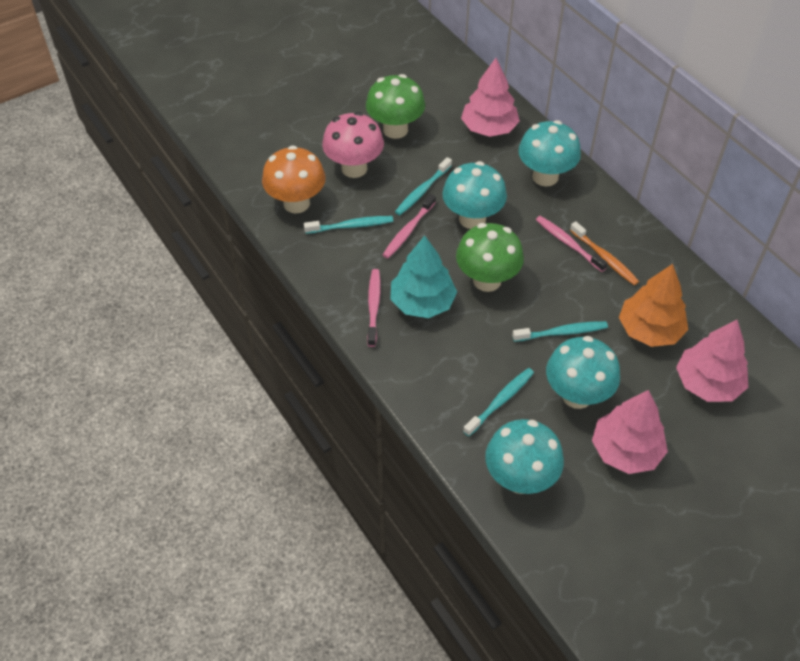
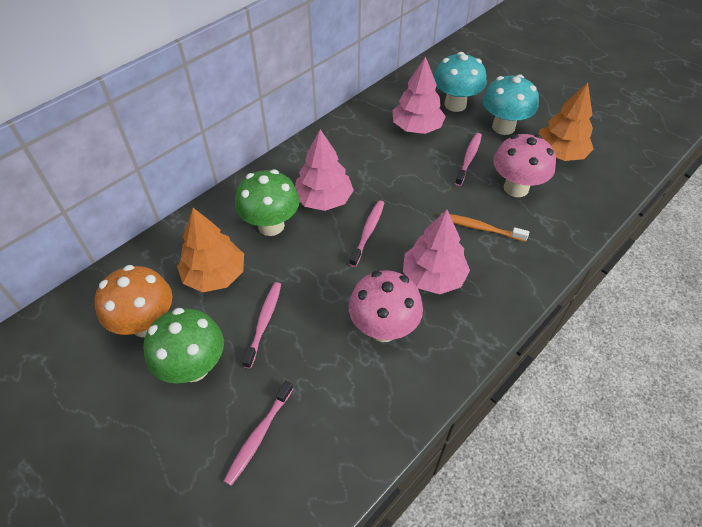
orange tree: 1 -> 2
pink mushroom: 1 -> 2
pink toothbrush: 3 -> 4
turquoise mushroom: 4 -> 2
turquoise toothbrush: 4 -> 0
turquoise tree: 1 -> 0

